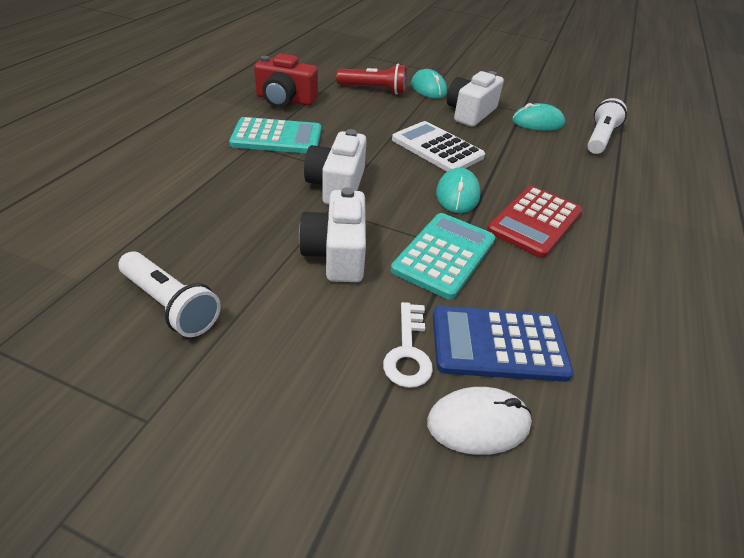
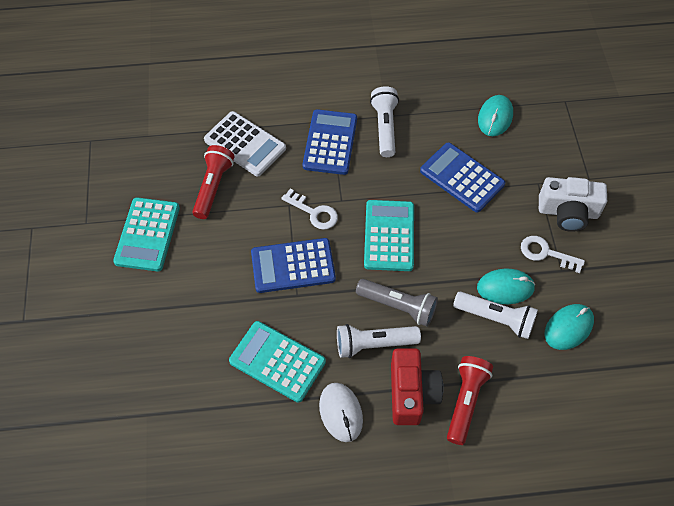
blue calculator: 1 -> 3
grey flashlight: 0 -> 1
red calculator: 1 -> 0
red flashlight: 1 -> 2
turquoise calculator: 2 -> 3
white camera: 3 -> 1
white flashlight: 2 -> 3
white key: 1 -> 2

